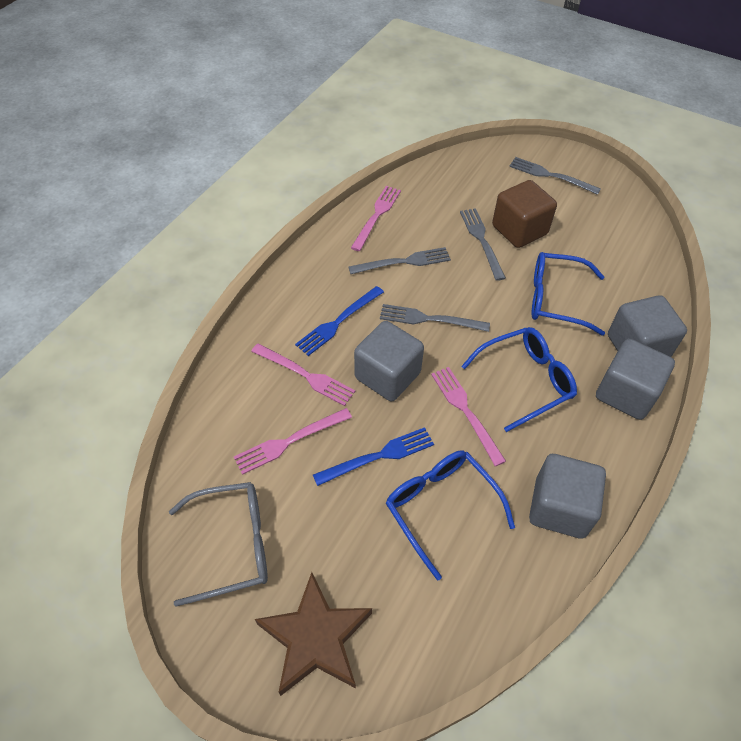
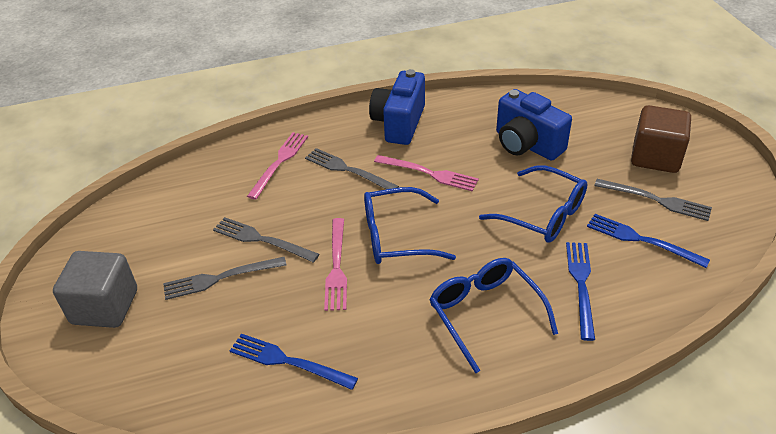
blue camera: 0 -> 2
blue fork: 2 -> 3
brown star: 1 -> 0
grey cube: 4 -> 1
grey glasses: 1 -> 0
pink fork: 4 -> 3

